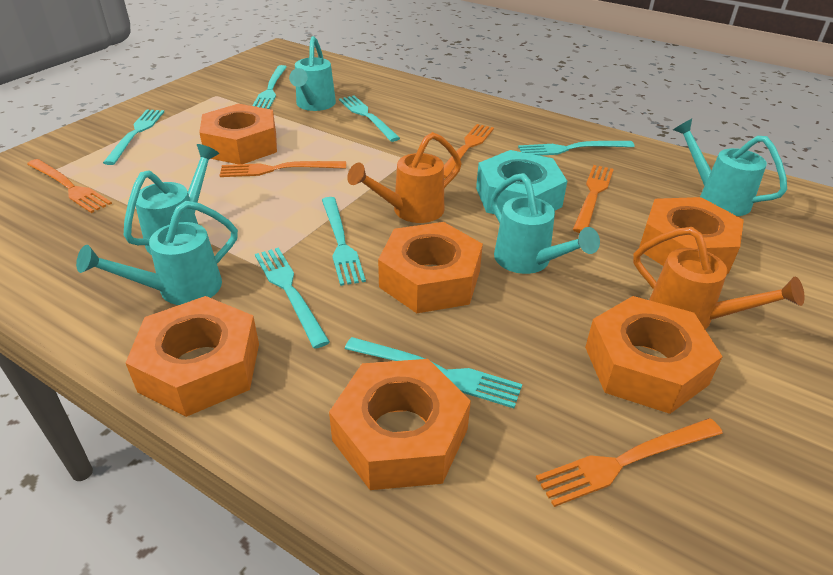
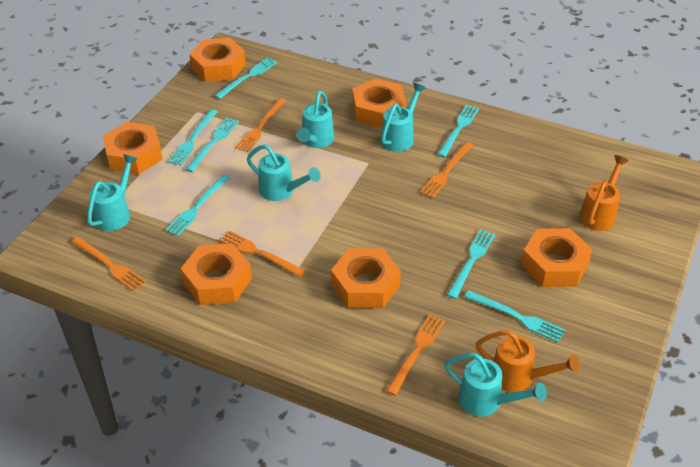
turquoise nut: 1 -> 0

